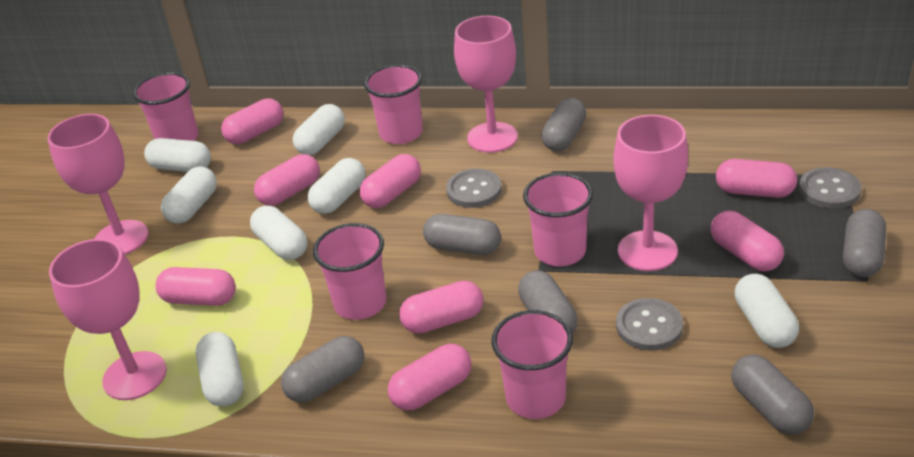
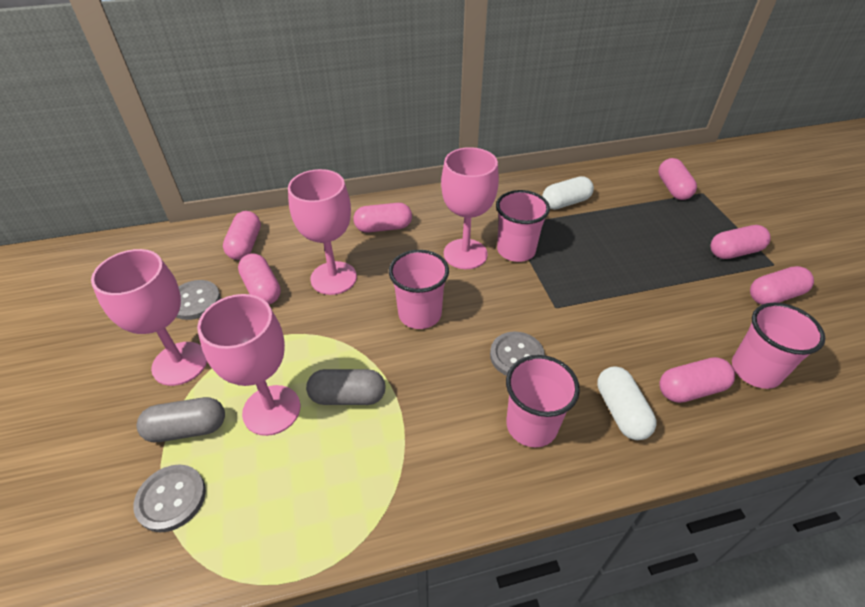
grey capsule: 6 -> 2
pink capsule: 8 -> 7
pink cup: 5 -> 4
white capsule: 7 -> 2

